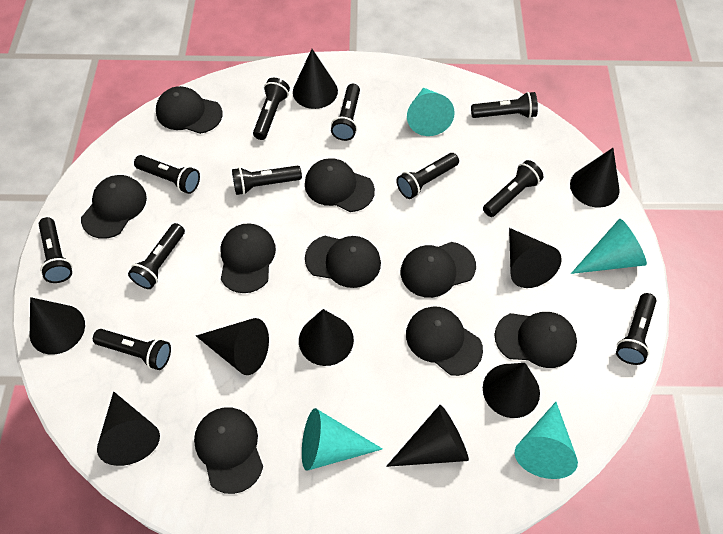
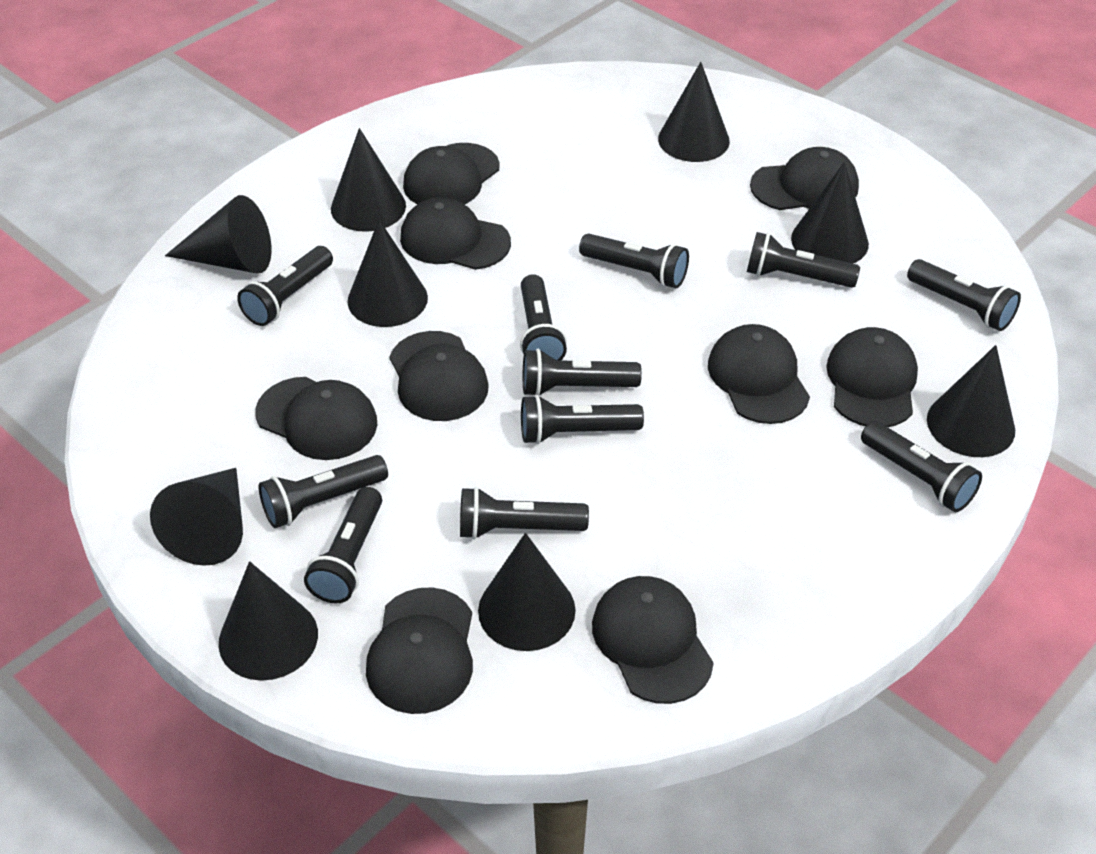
turquoise cone: 4 -> 0

